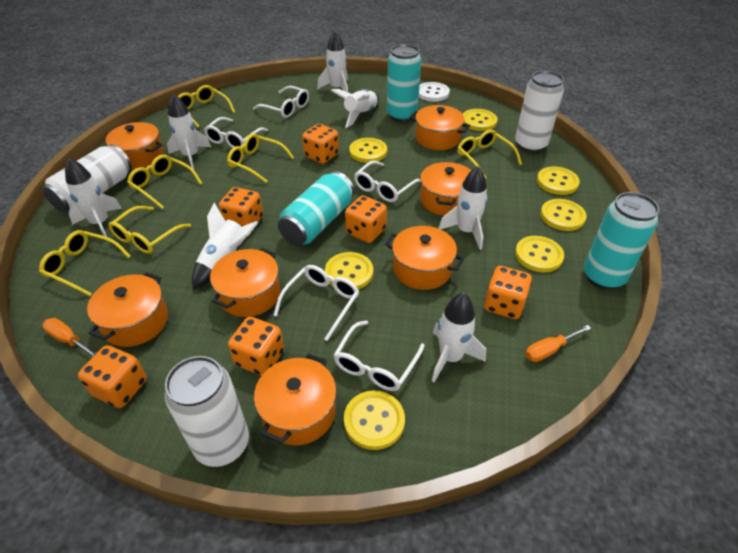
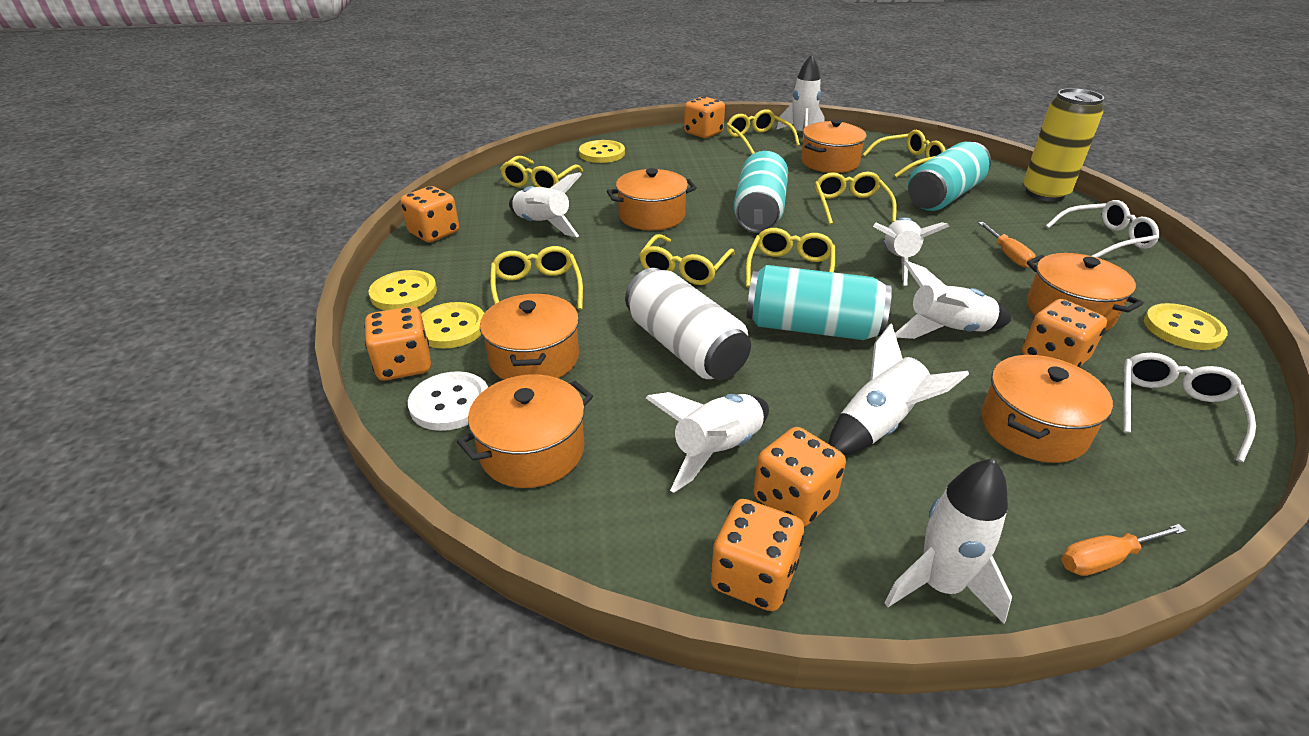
orange pot: 7 -> 6
white can: 3 -> 1
white glasses: 5 -> 2
yellow button: 7 -> 4
yellow can: 0 -> 1
yellow glasses: 6 -> 7

